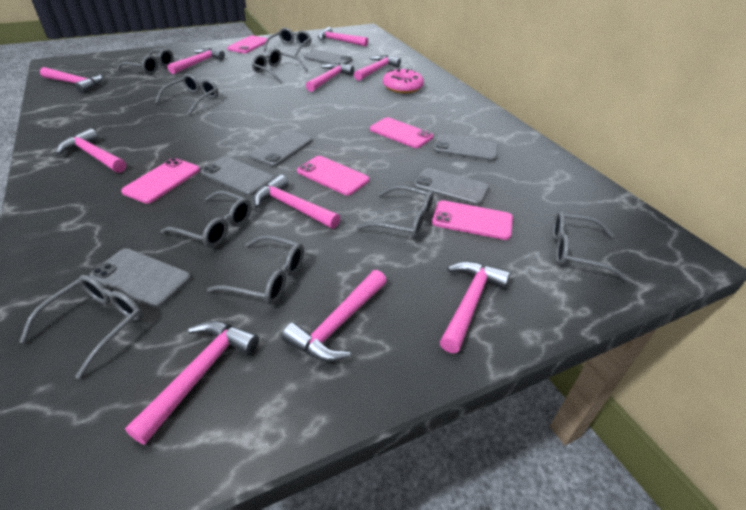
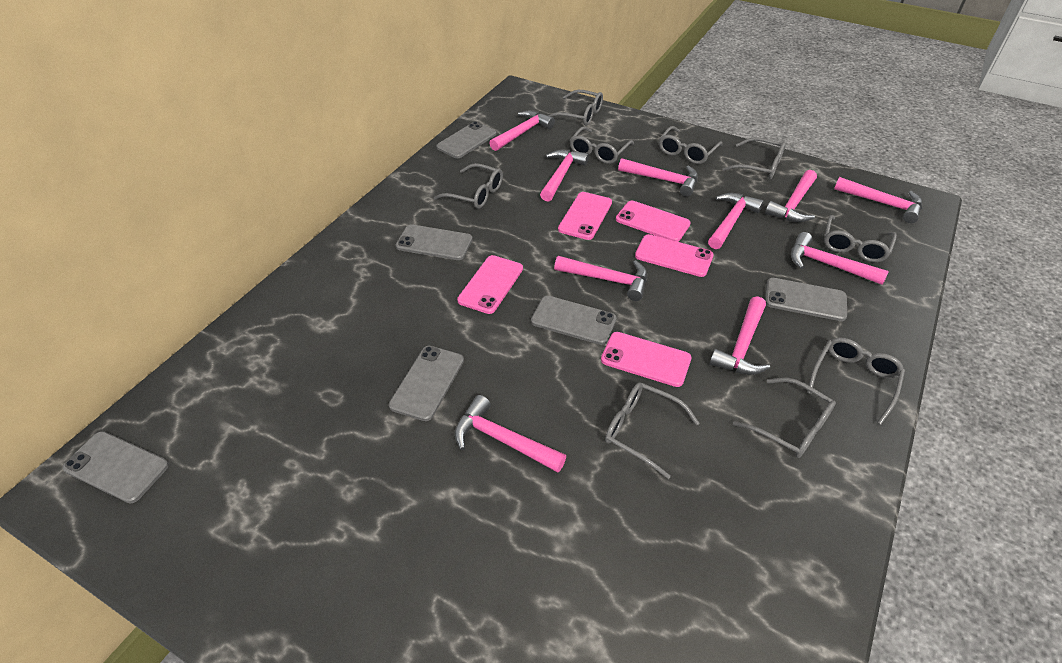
pink donut: 1 -> 0

